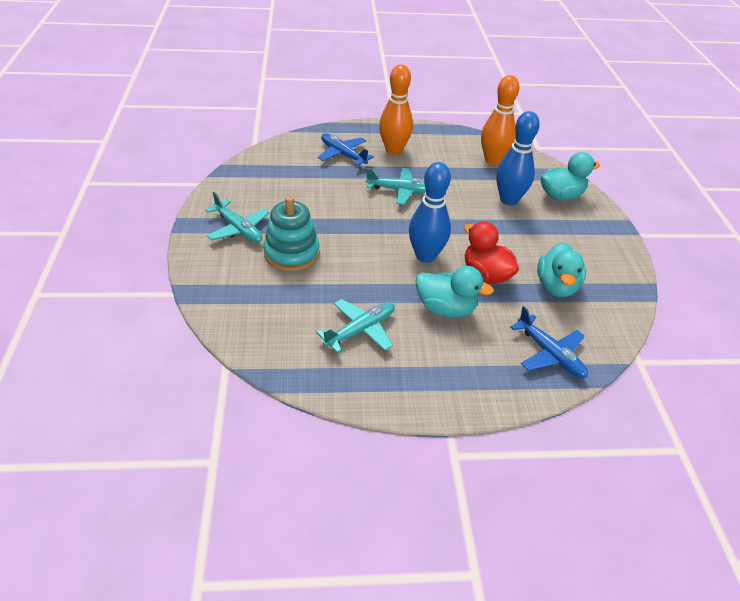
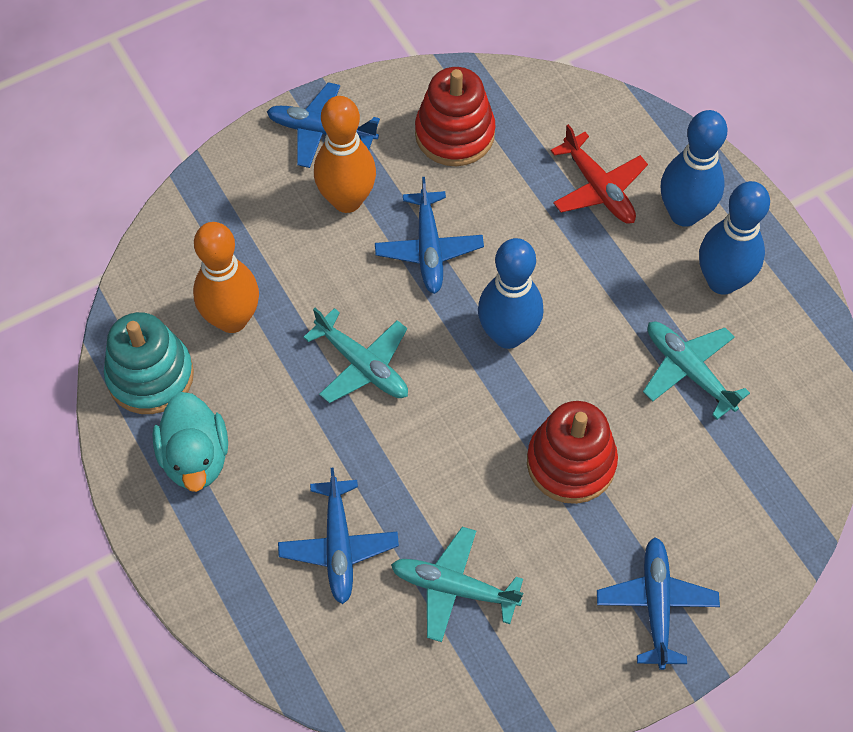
blue bowling pin: 2 -> 3
blue plane: 2 -> 4
red duck: 1 -> 0
red plane: 0 -> 1
red stacking toy: 0 -> 2
turquoise duck: 3 -> 1

